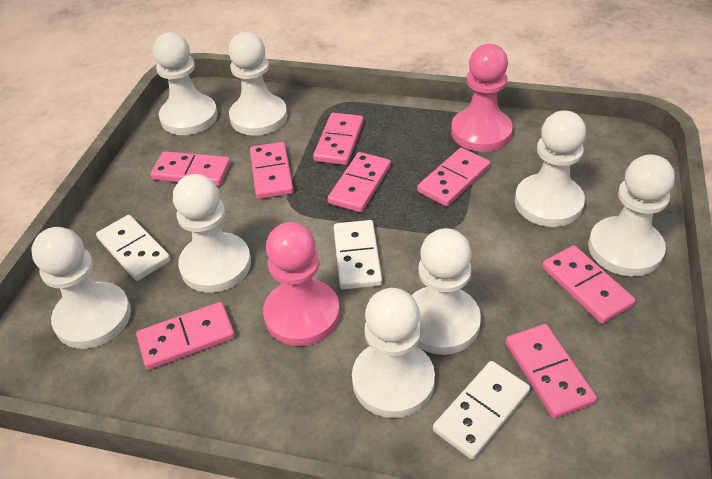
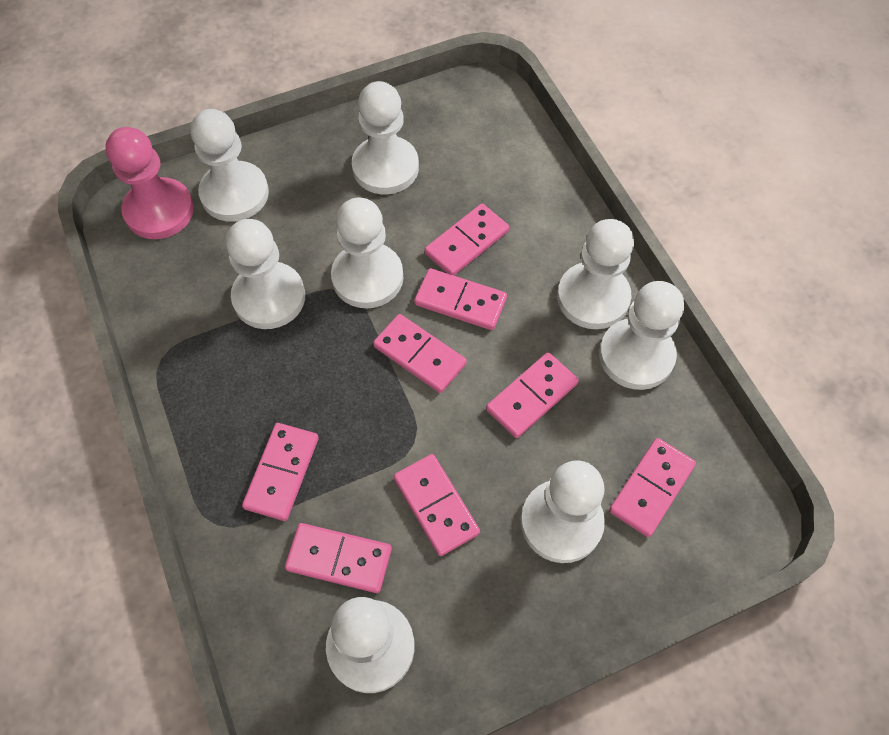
pink pawn: 2 -> 1
white domino: 3 -> 0

